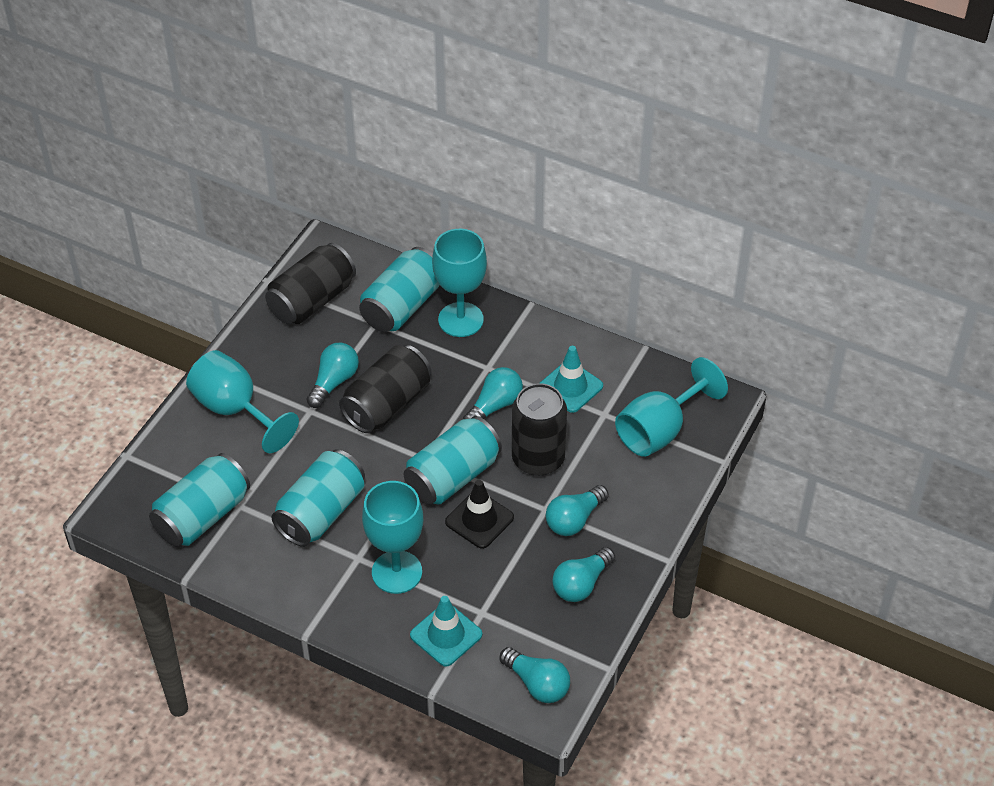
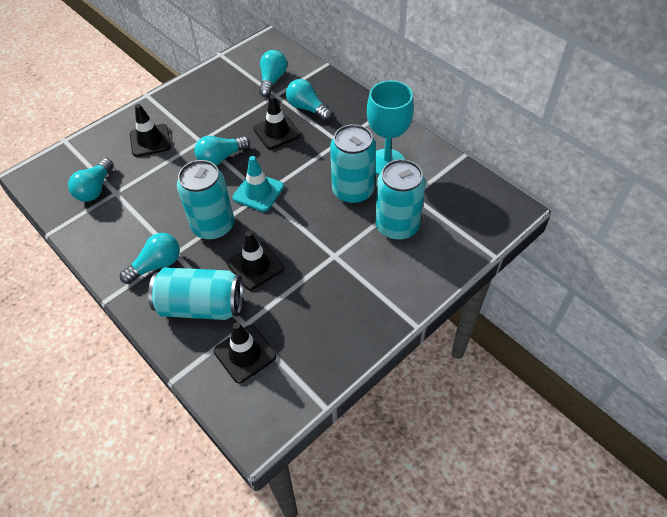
black can: 3 -> 0
black traffic cone: 1 -> 4
turquoise goblet: 4 -> 1
turquoise traffic cone: 2 -> 1

